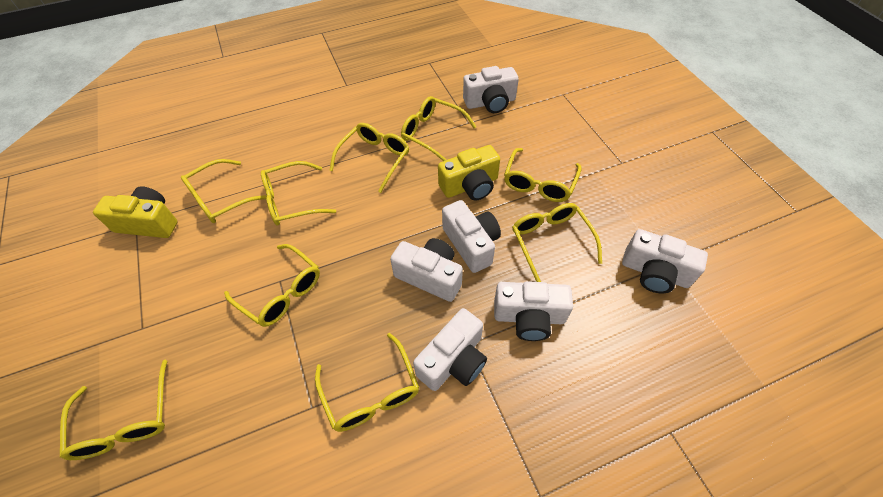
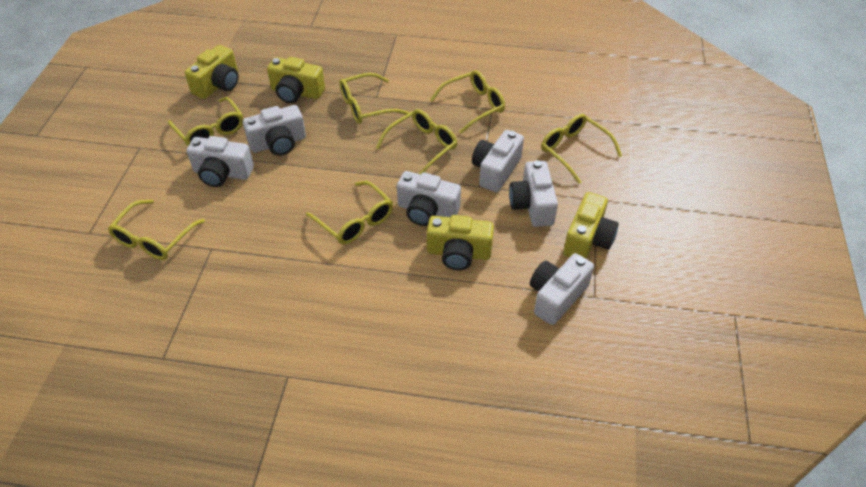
yellow camera: 2 -> 4
yellow glasses: 9 -> 7

